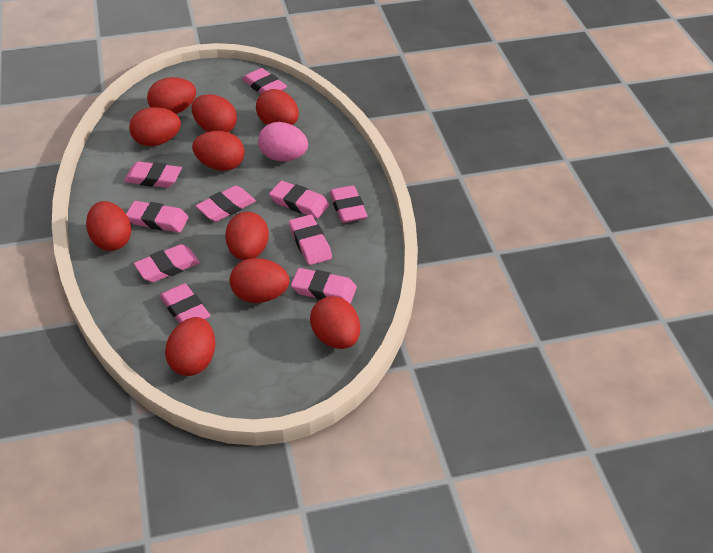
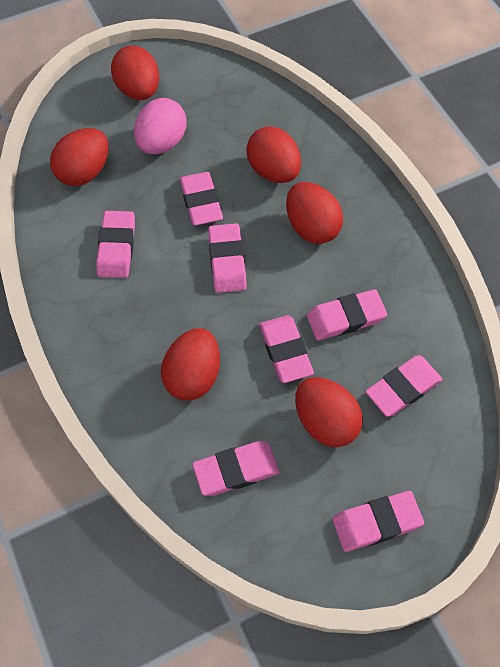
pink eraser: 10 -> 8
red egg: 10 -> 6

